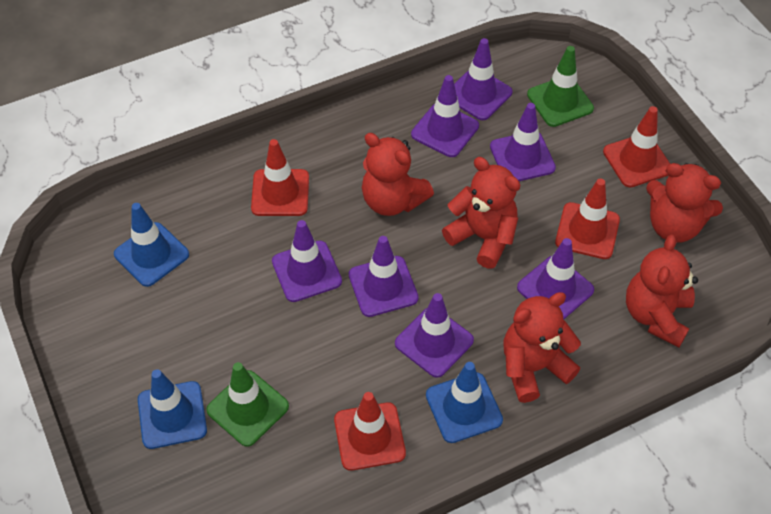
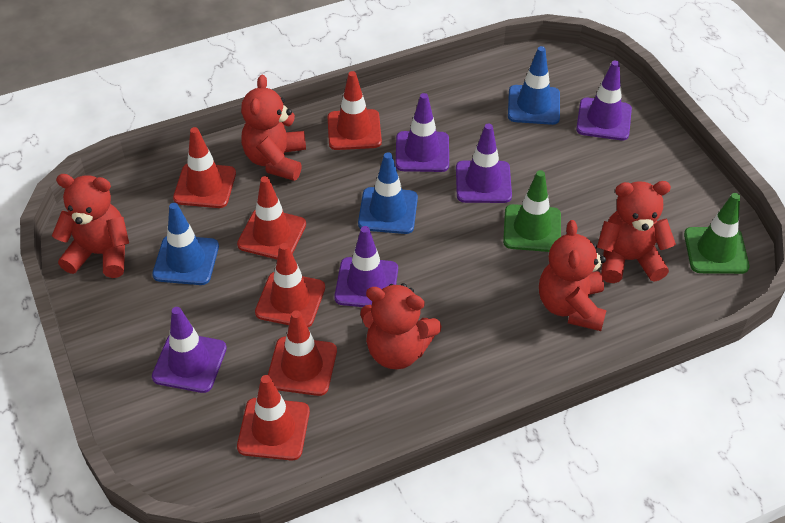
purple traffic cone: 7 -> 5
red traffic cone: 4 -> 6

